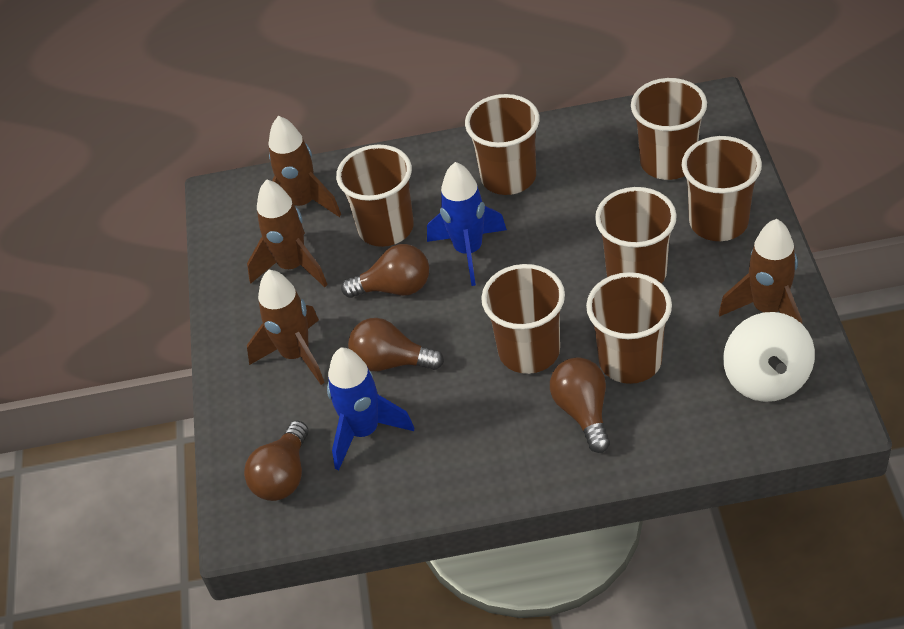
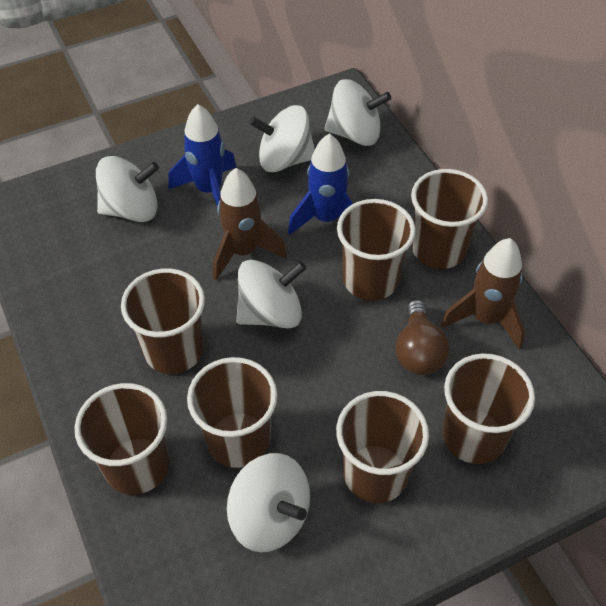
brown light bulb: 4 -> 1
brown rocket: 4 -> 2
white spinning top: 1 -> 5

